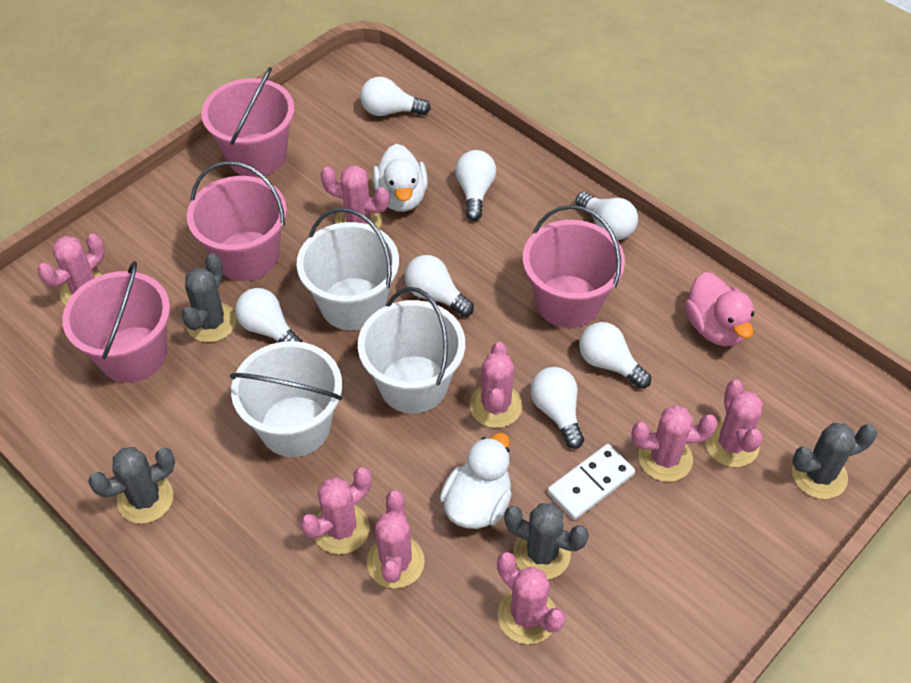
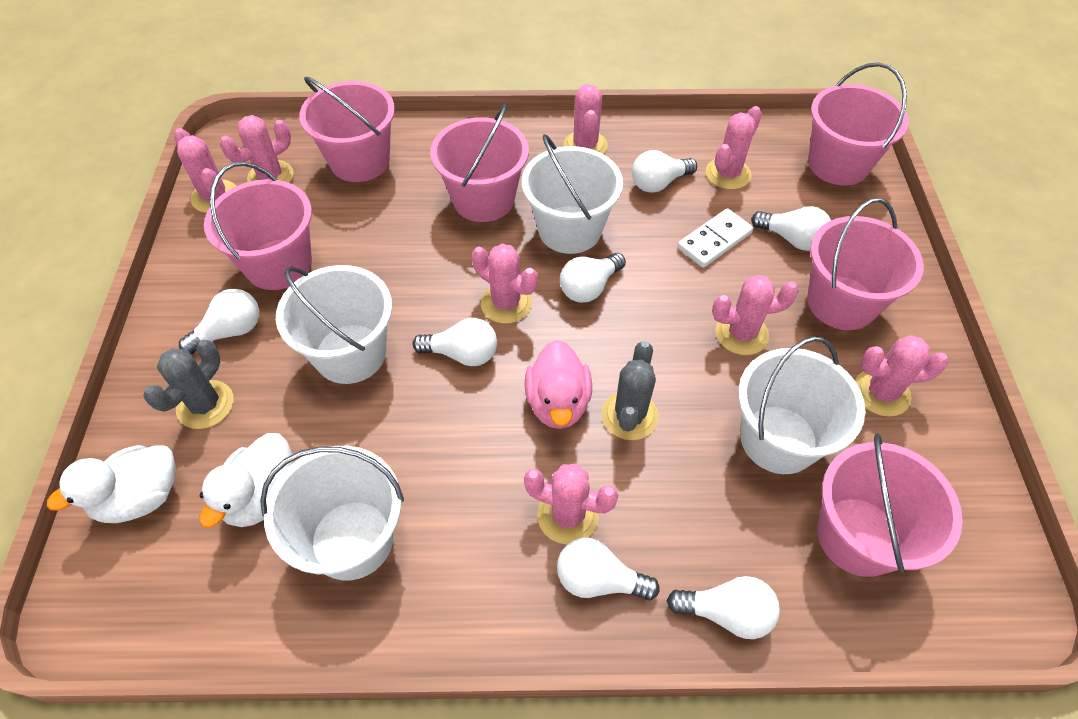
grey cactus: 4 -> 2
pink bucket: 4 -> 6
white bucket: 3 -> 4

